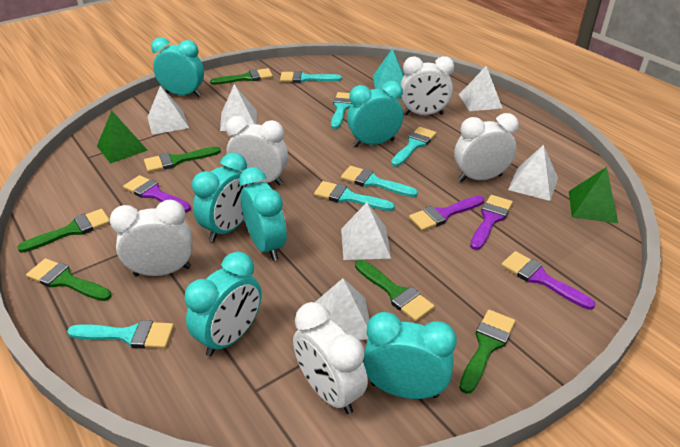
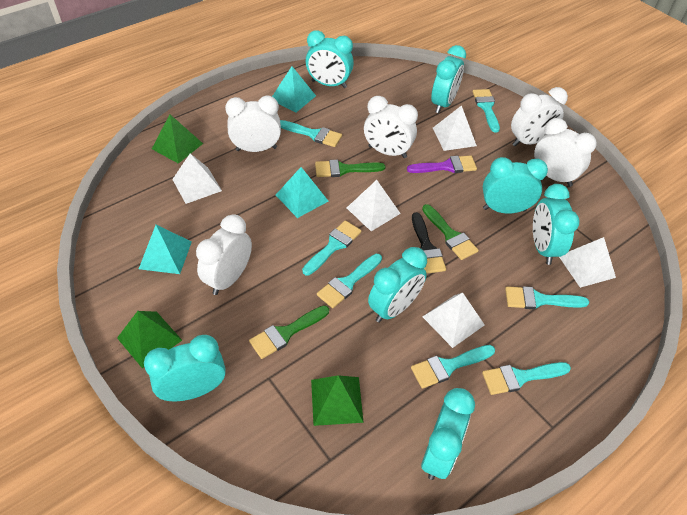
black brush: 0 -> 1
green brush: 6 -> 3
green pyramid: 2 -> 3
purple brush: 4 -> 1
turquoise brush: 6 -> 7
turquoise clock: 6 -> 7
turquoise pyramid: 1 -> 3
white pyramid: 6 -> 5

